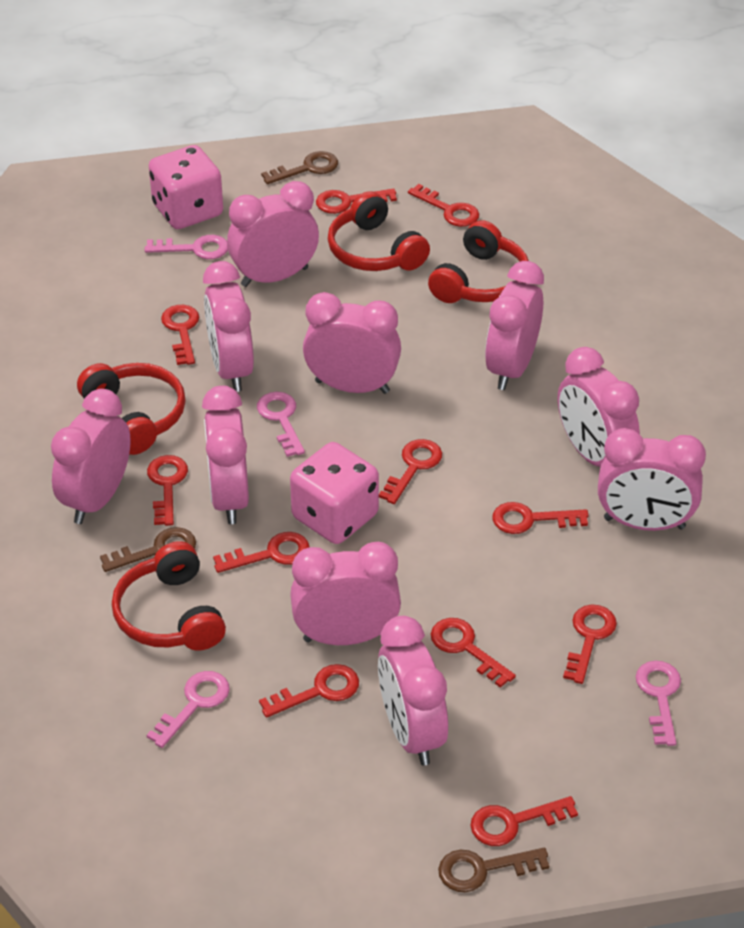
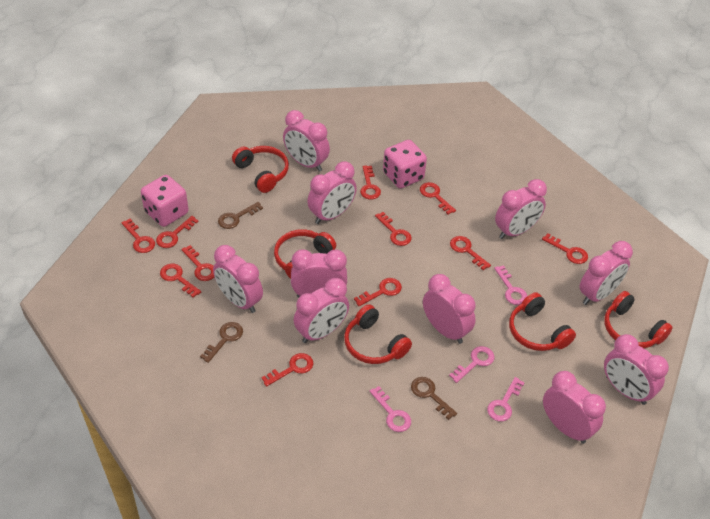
red headphones: 4 -> 5

